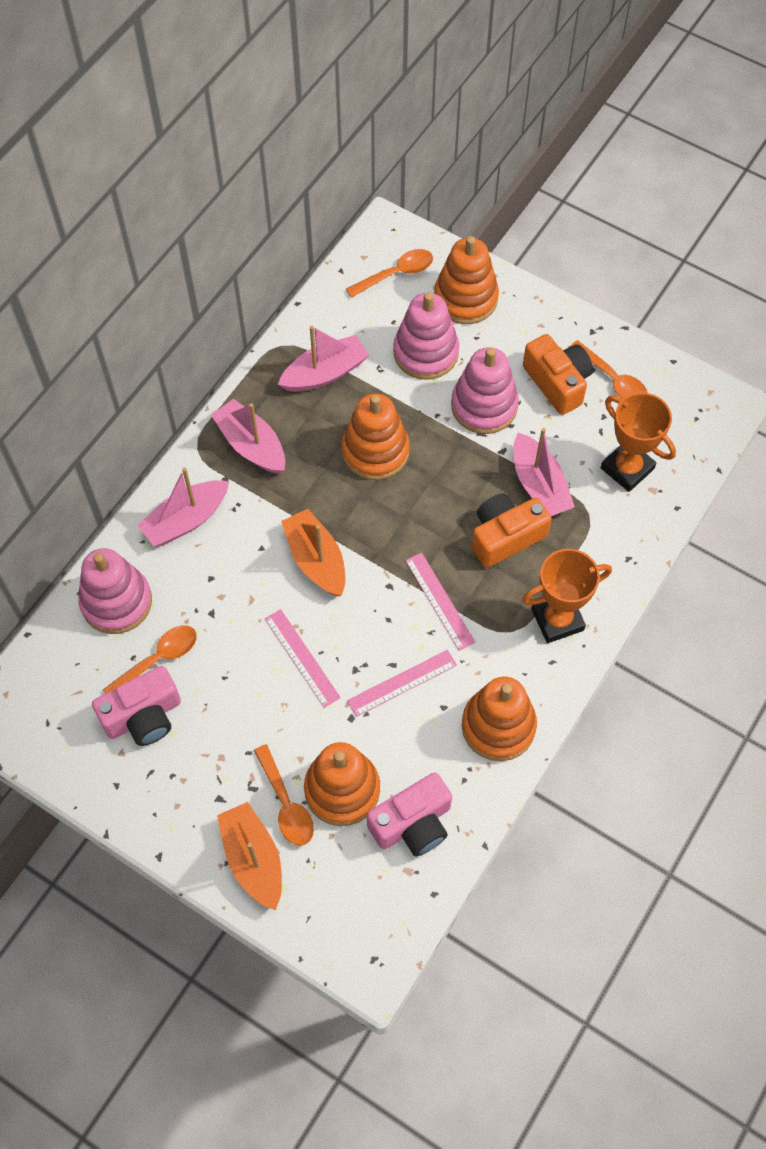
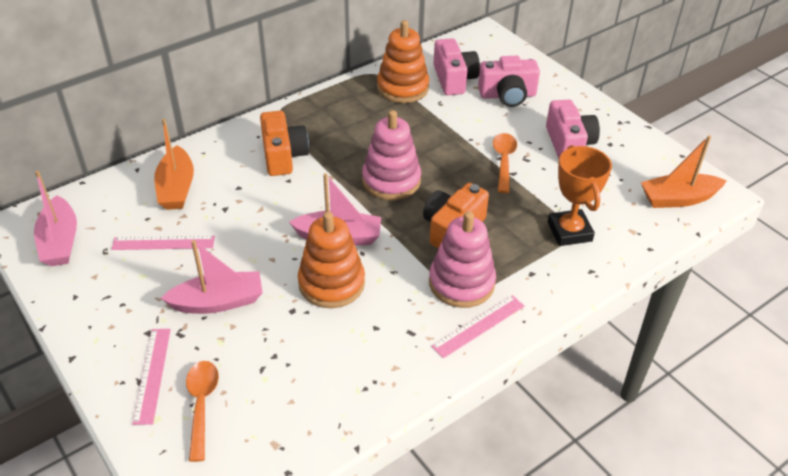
orange spoon: 4 -> 2
orange stacking toy: 4 -> 2
orange trophy: 2 -> 1
pink boat: 4 -> 3
pink camera: 2 -> 3
pink stacking toy: 3 -> 2

